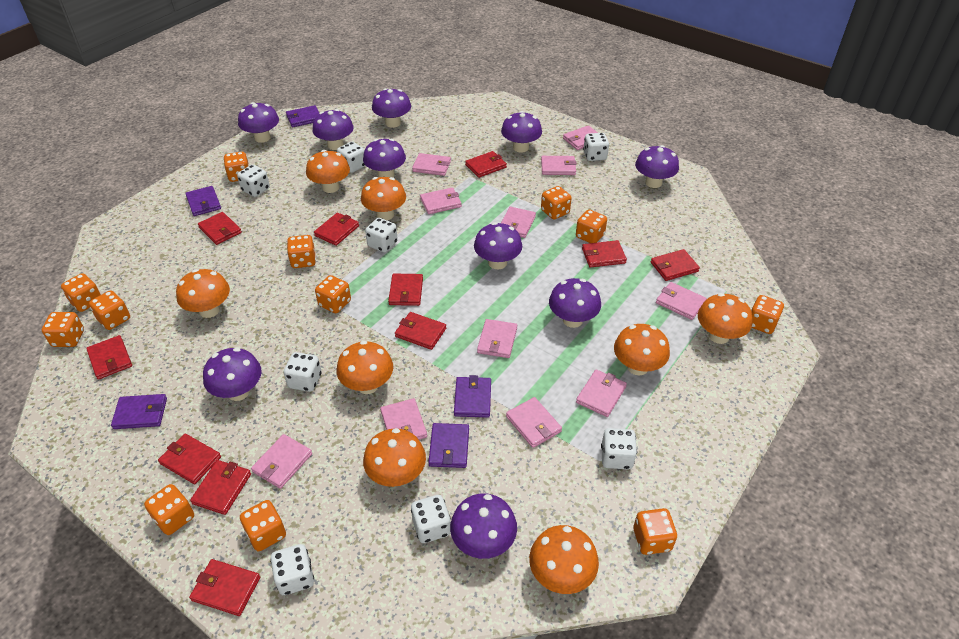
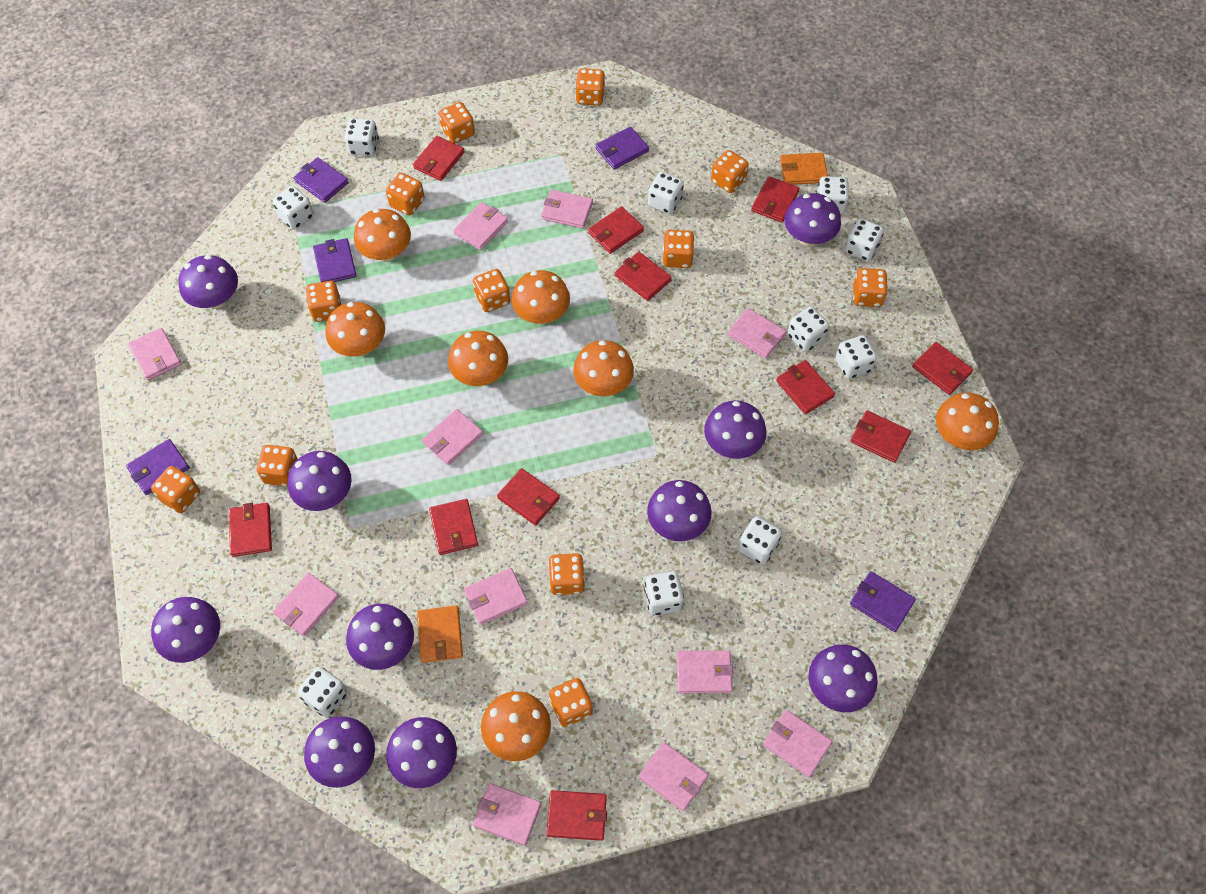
orange mushroom: 8 -> 7
orange wallet: 0 -> 2
white dice: 8 -> 10

